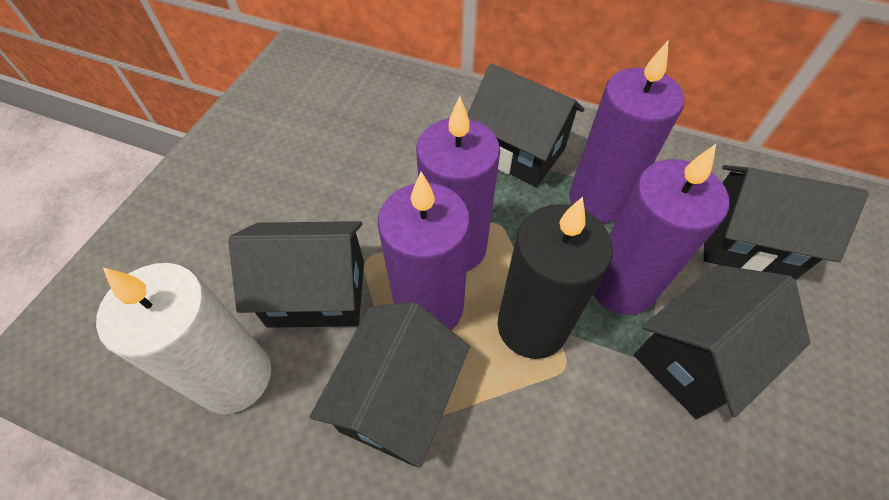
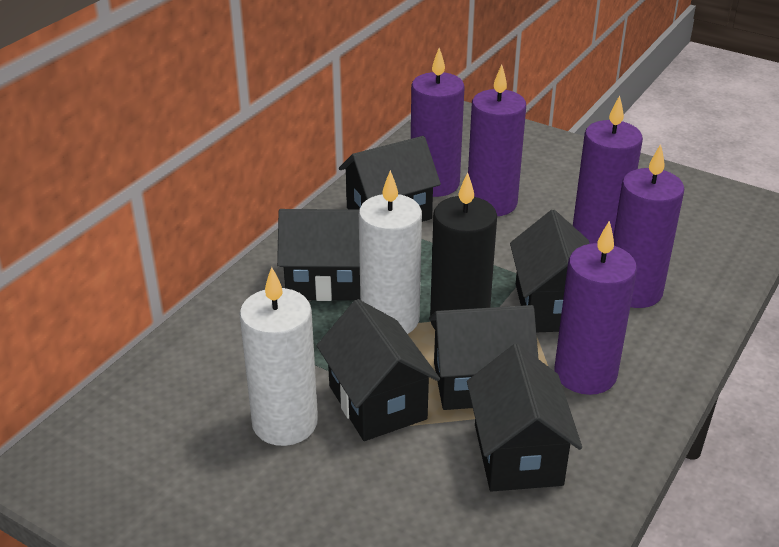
black house: 5 -> 6
purple candle: 4 -> 5
white candle: 1 -> 2

